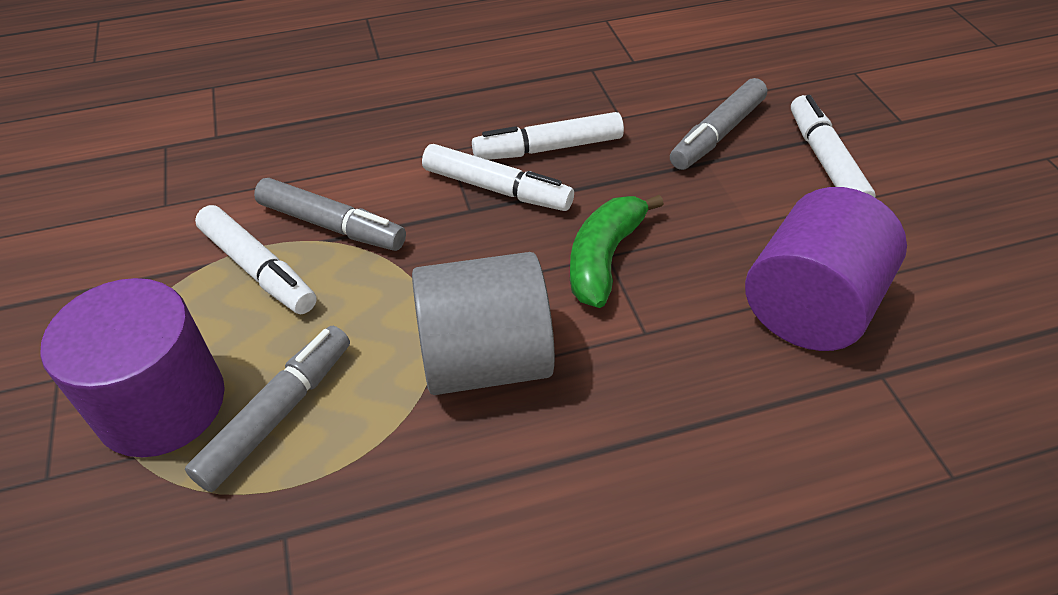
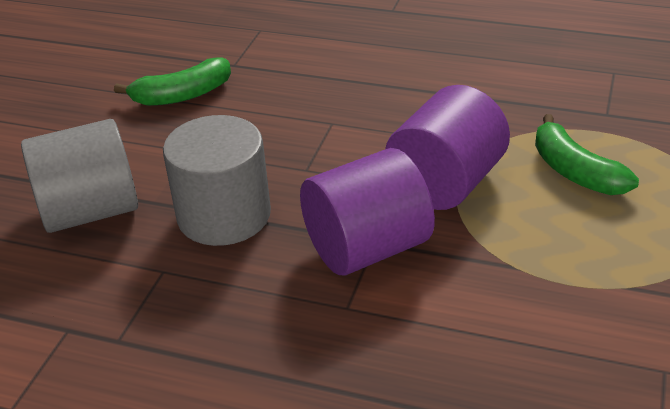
green banana: 1 -> 2
grey cylinder: 1 -> 2
grey marker: 3 -> 0
white marker: 4 -> 0

